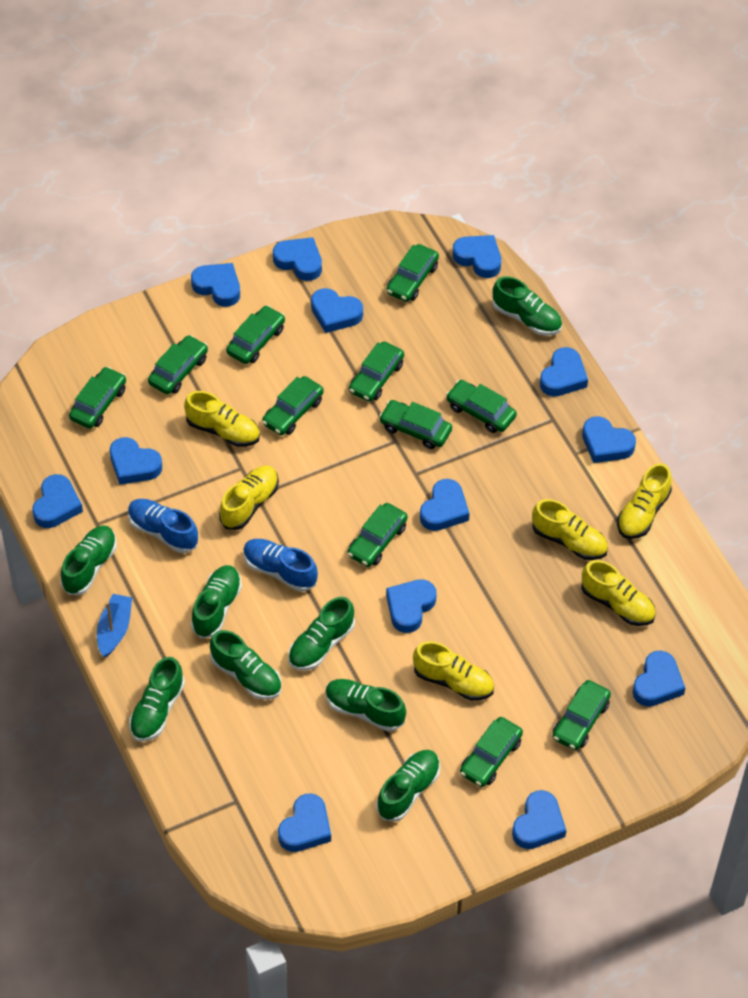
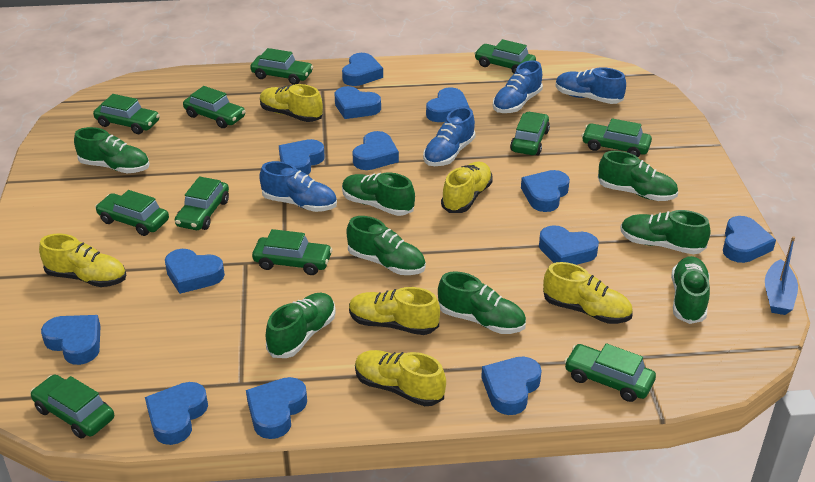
blue shoe: 2 -> 4

